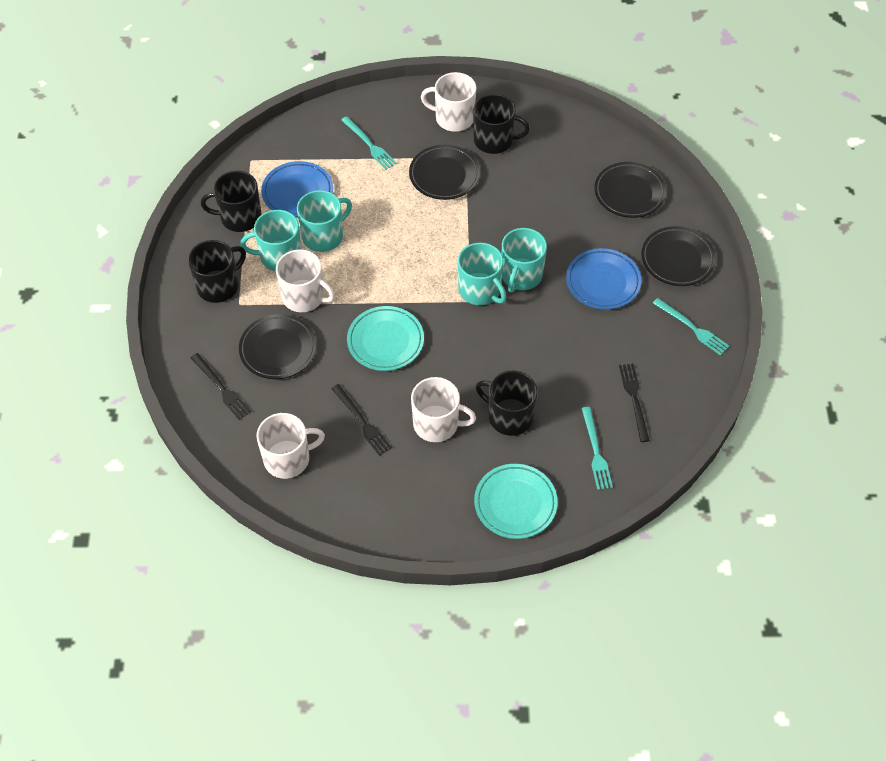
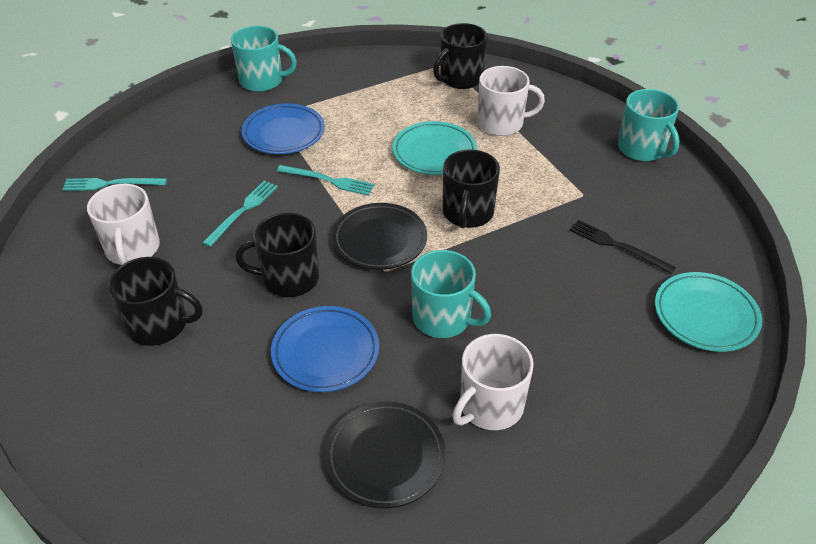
black fork: 3 -> 1
black plate: 4 -> 2
turquoise mug: 4 -> 3
white mug: 4 -> 3

